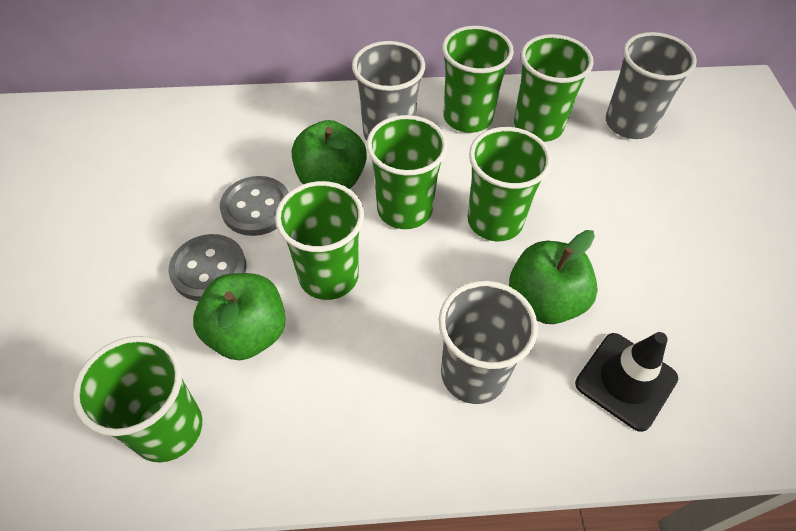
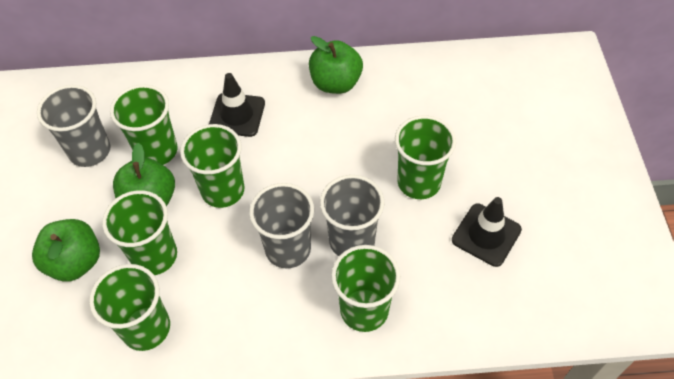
black traffic cone: 1 -> 2
grey button: 2 -> 0

